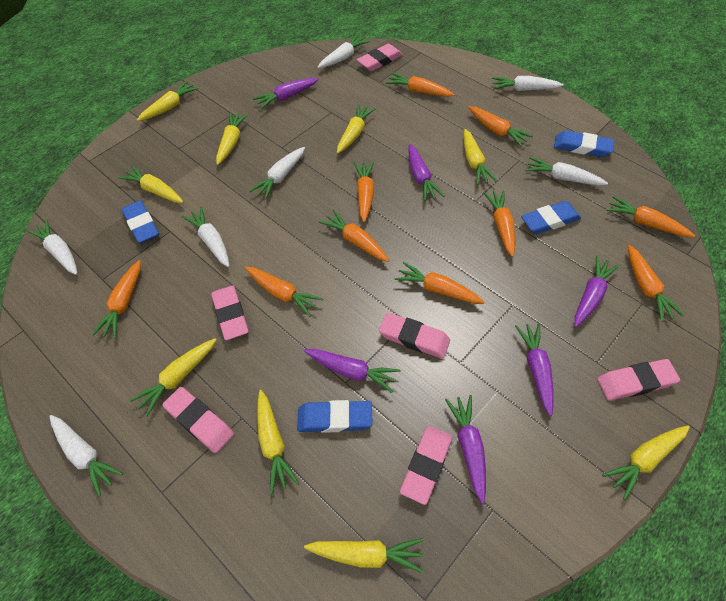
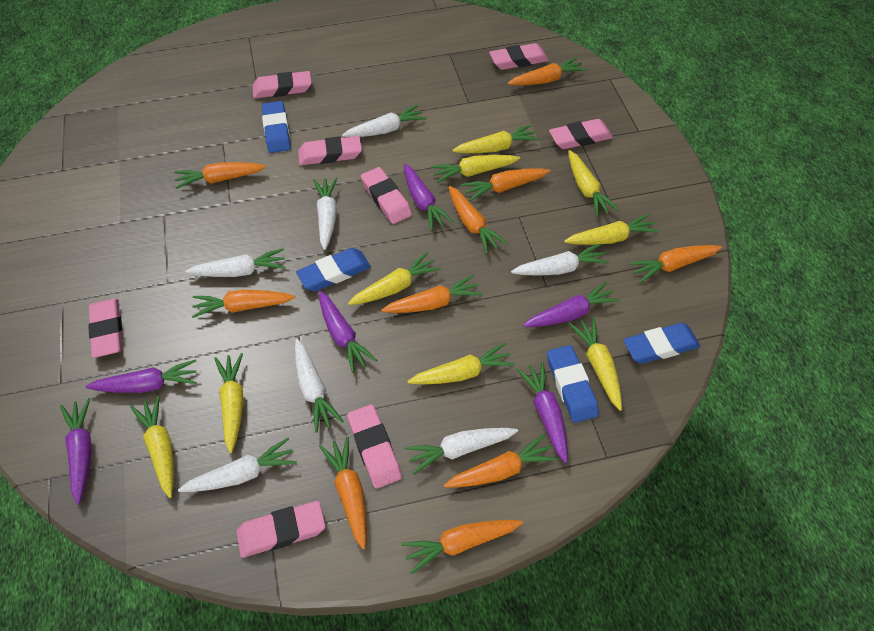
pink eraser: 6 -> 8

